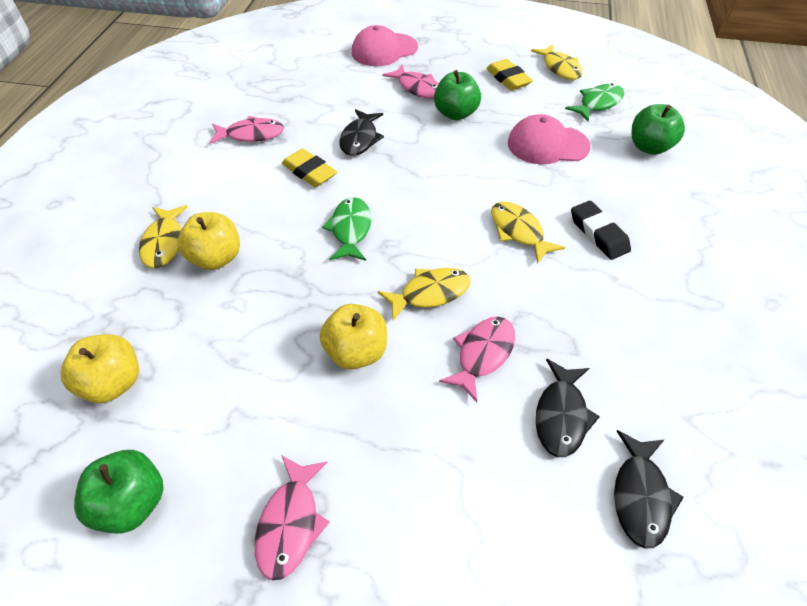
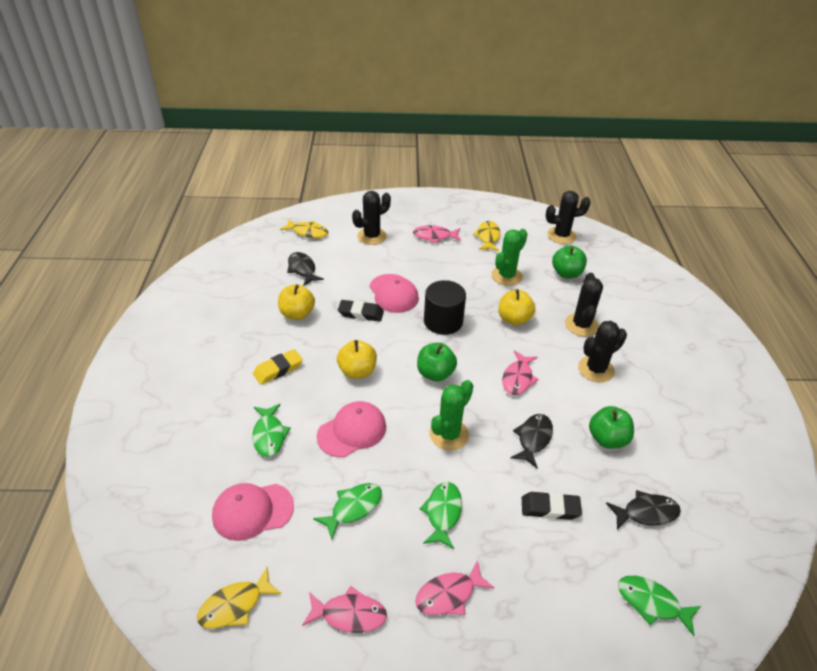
black cactus: 0 -> 4
black cylinder: 0 -> 1
black eraser: 1 -> 2
green cactus: 0 -> 2
green fish: 2 -> 4
pink cap: 2 -> 3
yellow eraser: 2 -> 1
yellow fish: 4 -> 3

